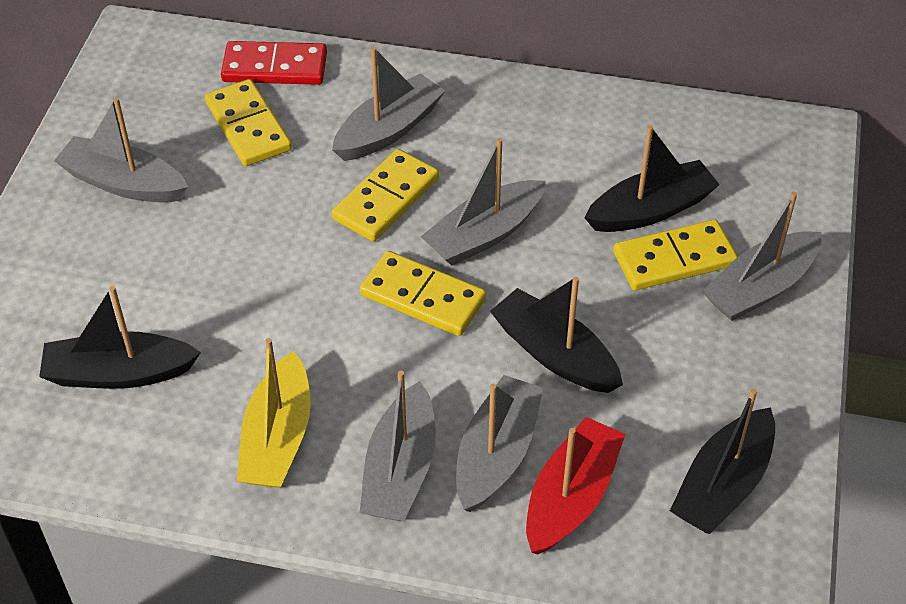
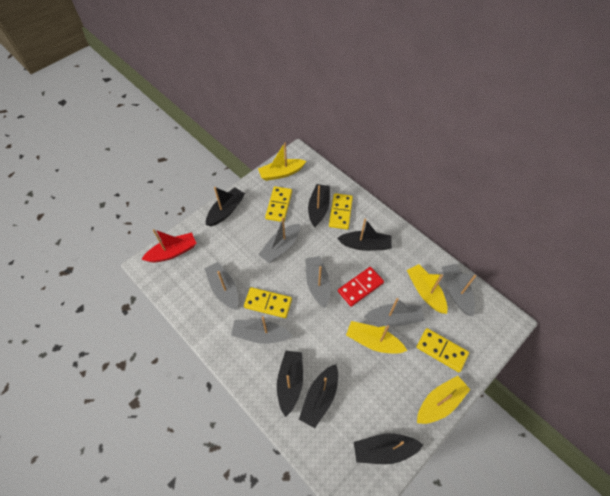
black boat: 4 -> 6
yellow boat: 1 -> 4

